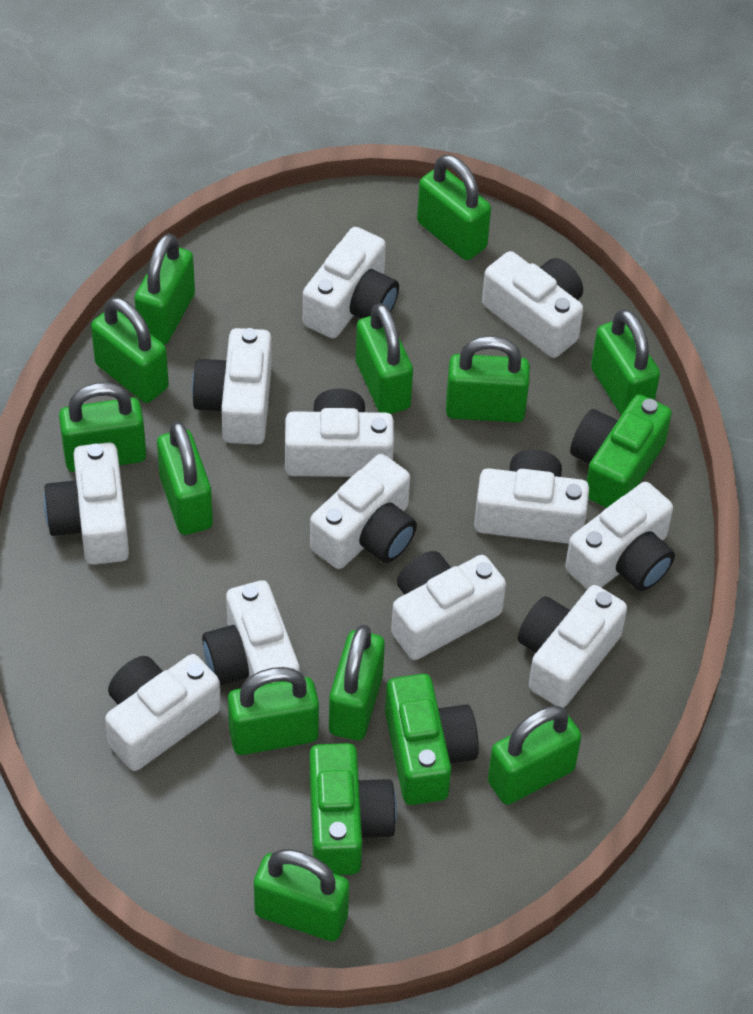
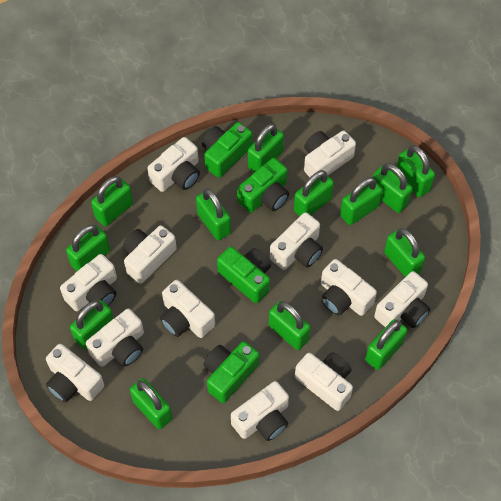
green camera: 3 -> 4
green padlock: 12 -> 13

